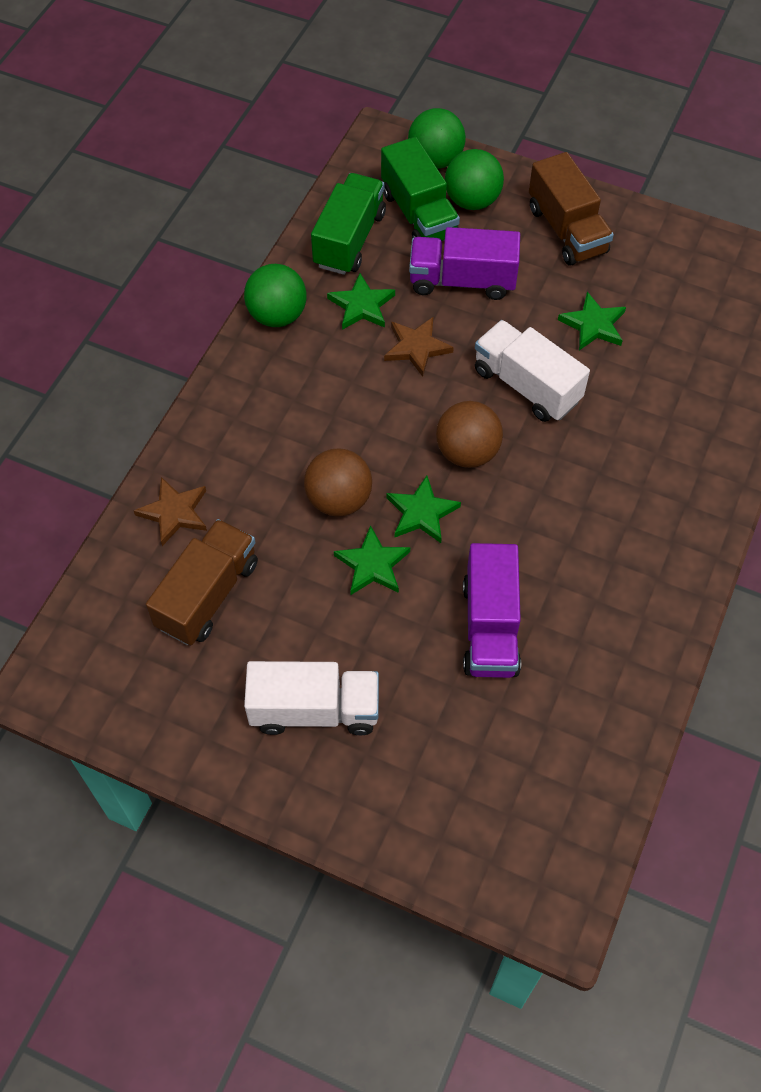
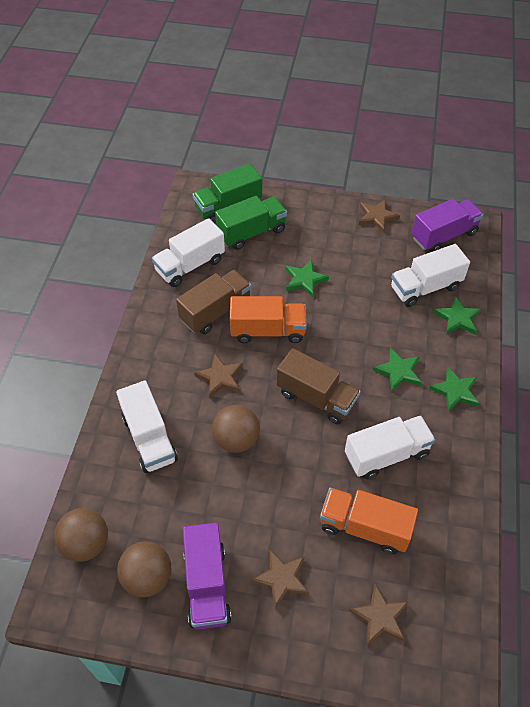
brown ball: 2 -> 3
brown star: 2 -> 4
green ball: 3 -> 0
orange truck: 0 -> 2
white truck: 2 -> 4

